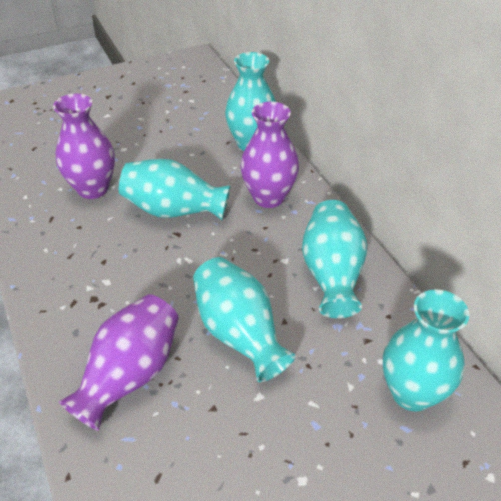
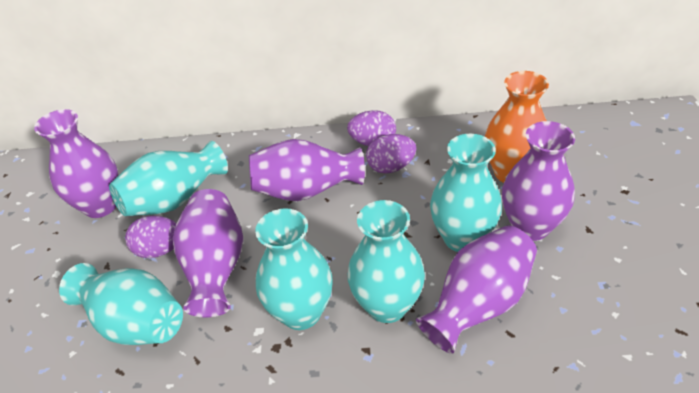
orange vase: 0 -> 1
purple egg: 0 -> 3
purple vase: 3 -> 5

